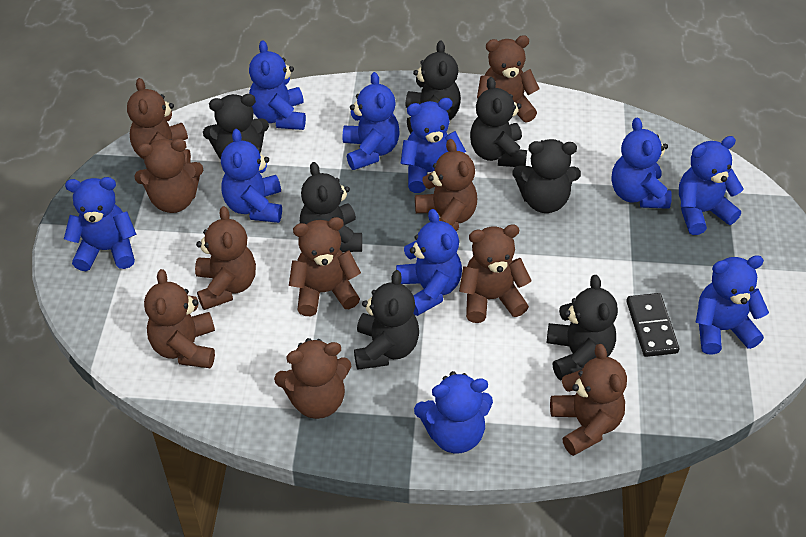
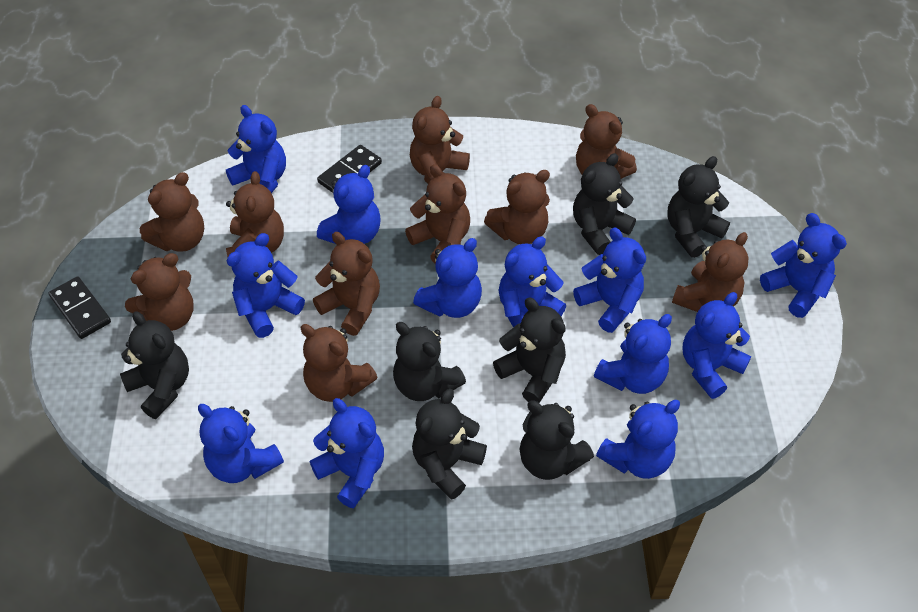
black domino: 1 -> 2
blue teddy bear: 10 -> 12

